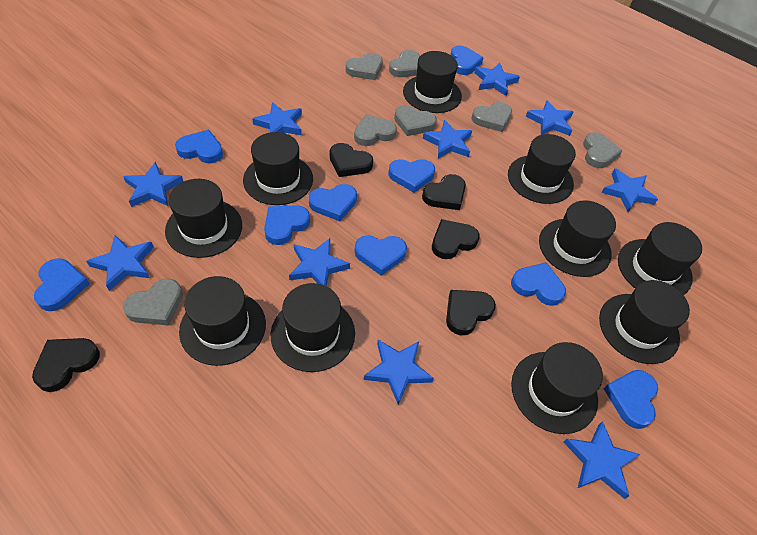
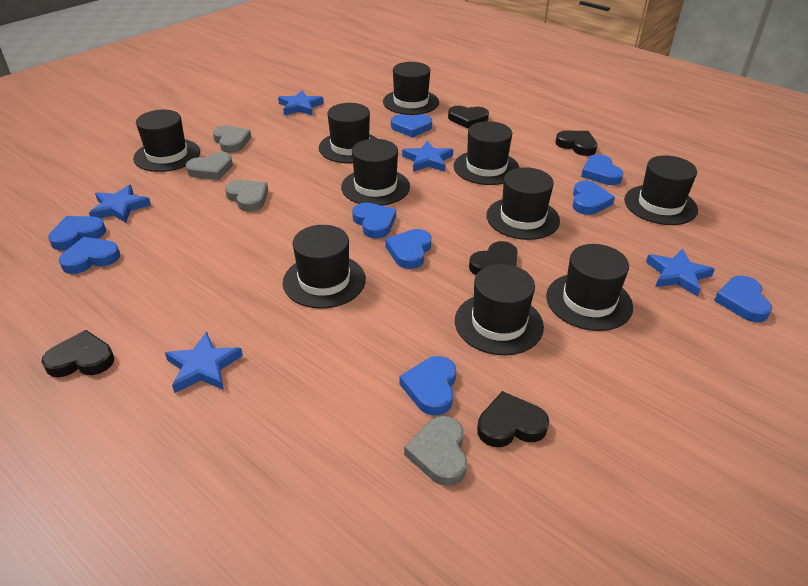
blue star: 10 -> 5
grey heart: 7 -> 4

